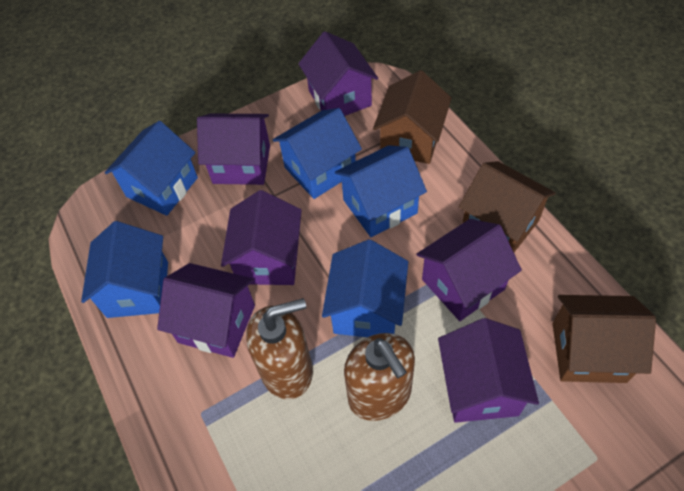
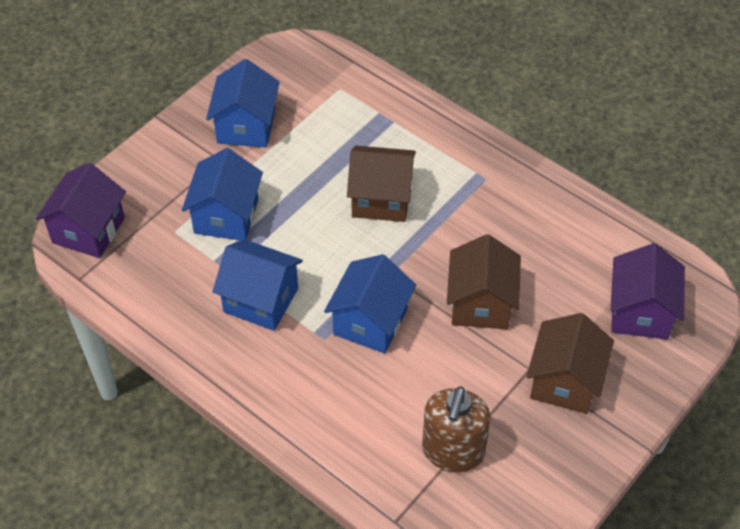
blue house: 5 -> 4
brown soap dispenser: 2 -> 1
purple house: 6 -> 2

